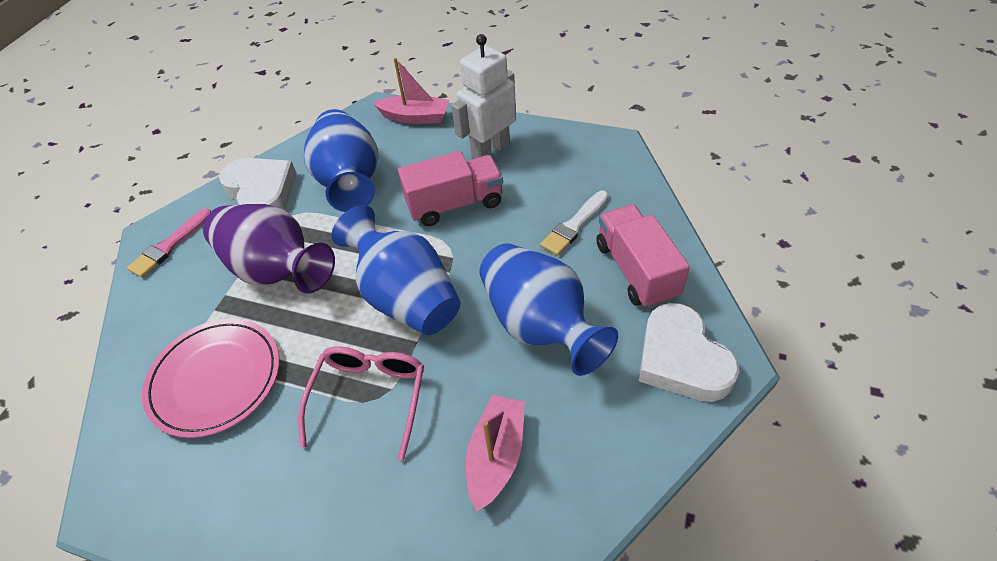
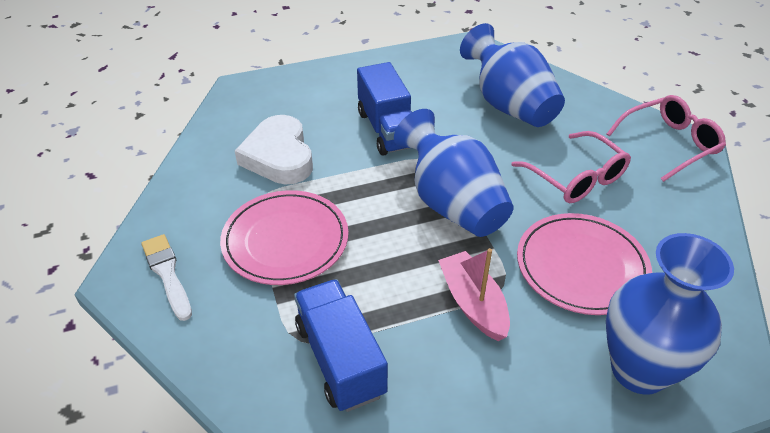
blue truck: 0 -> 2
pink boat: 2 -> 1
pink brush: 1 -> 0
pink glasses: 1 -> 2
pink plate: 1 -> 2
pink truck: 2 -> 0
purple vase: 1 -> 0
white heart: 2 -> 1
white robot: 1 -> 0

